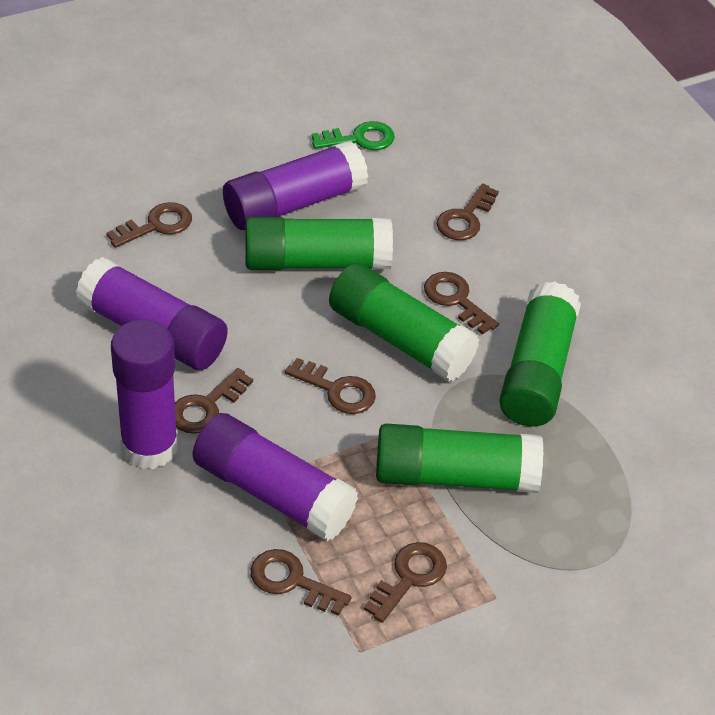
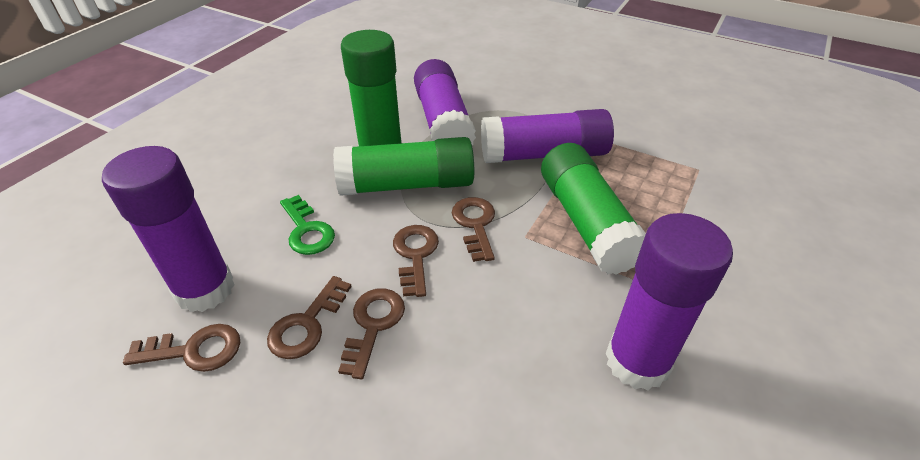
brown key: 7 -> 5
green glue stick: 4 -> 3

